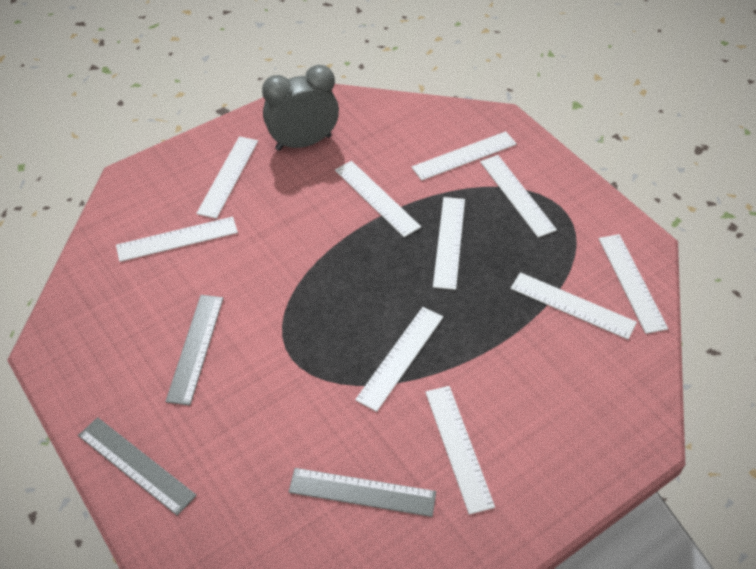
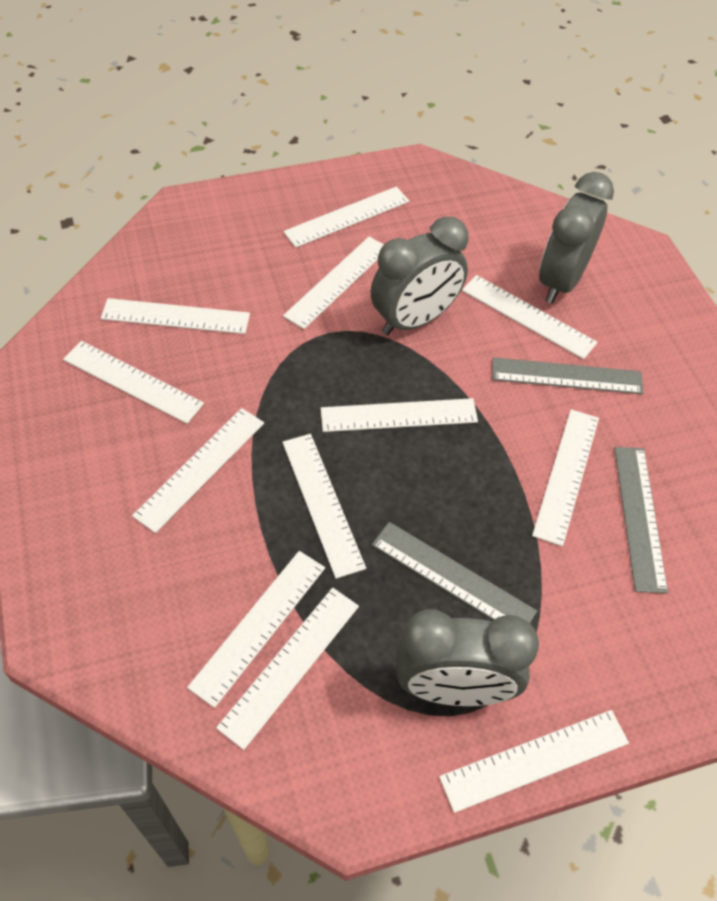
grey clock: 1 -> 3
white ruler: 10 -> 12

